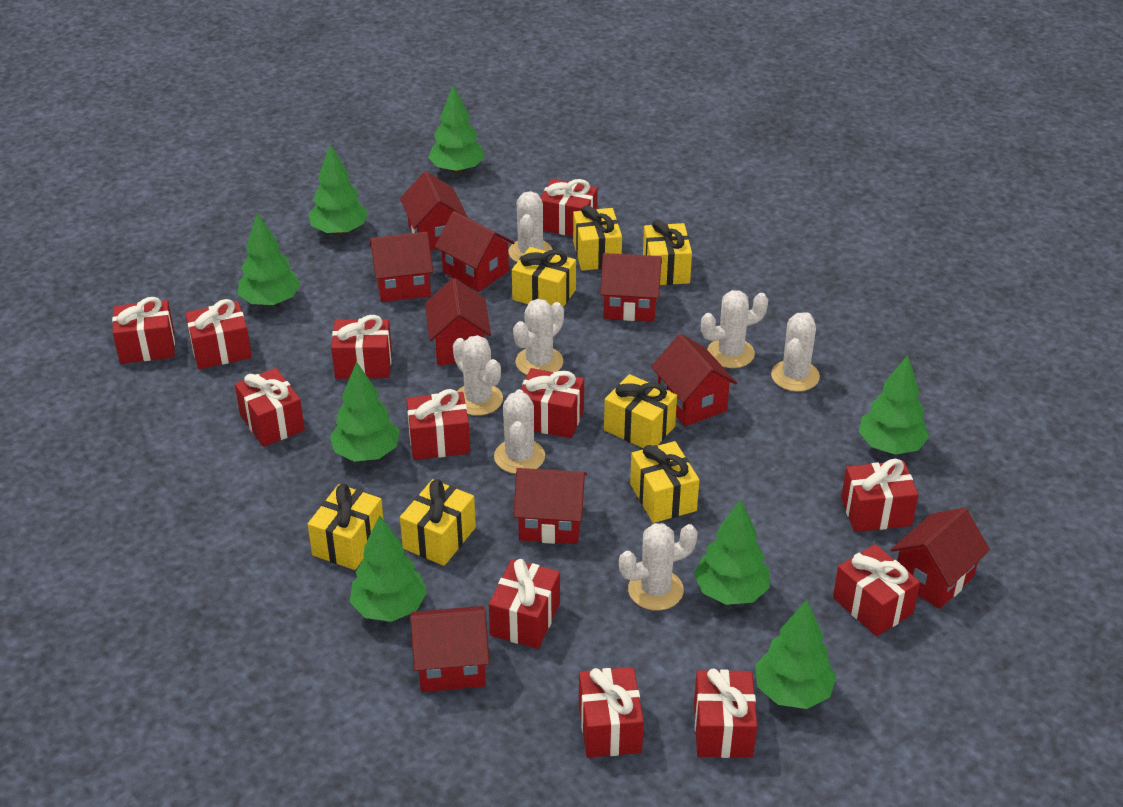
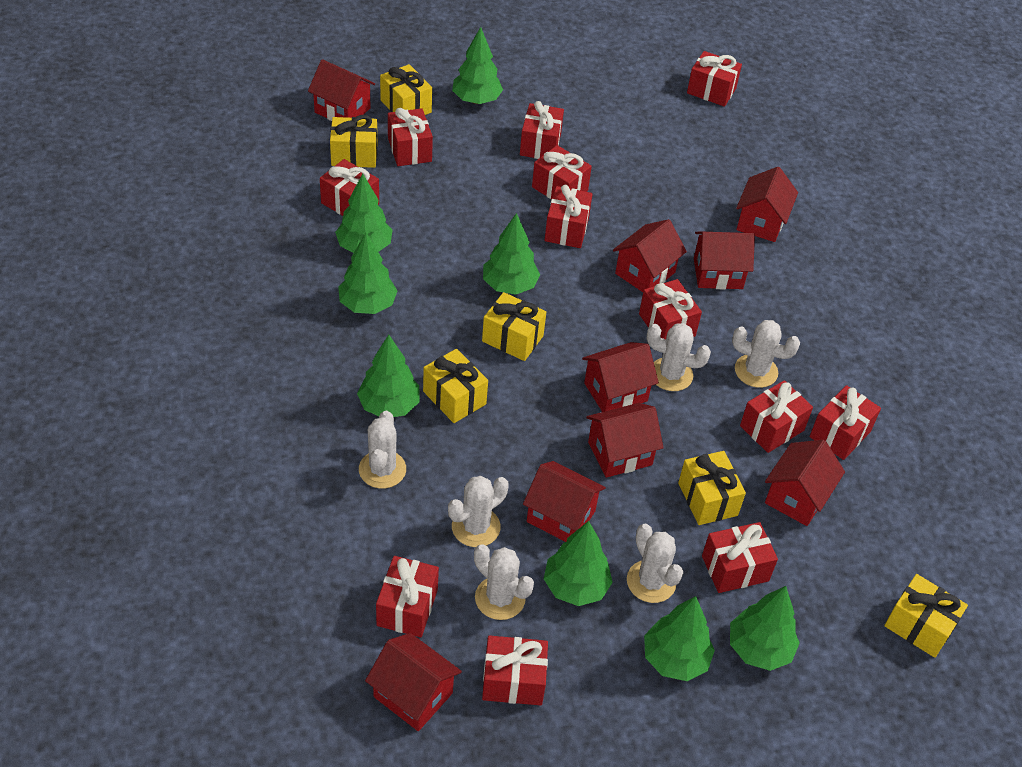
white cactus: 7 -> 6
yellow gift: 7 -> 6

